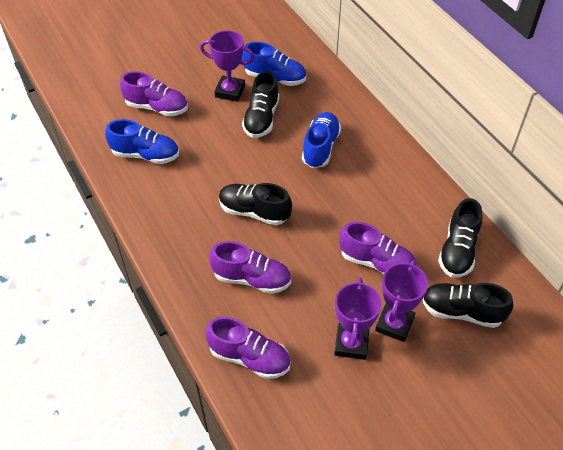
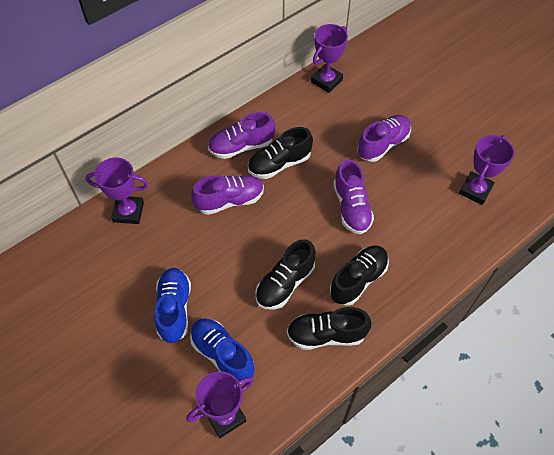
blue shoe: 3 -> 2
purple trophy: 3 -> 4

